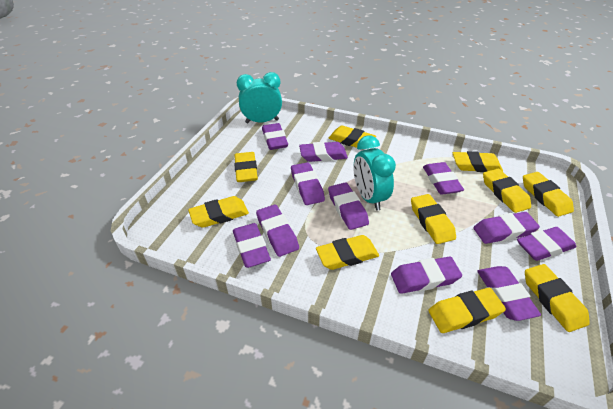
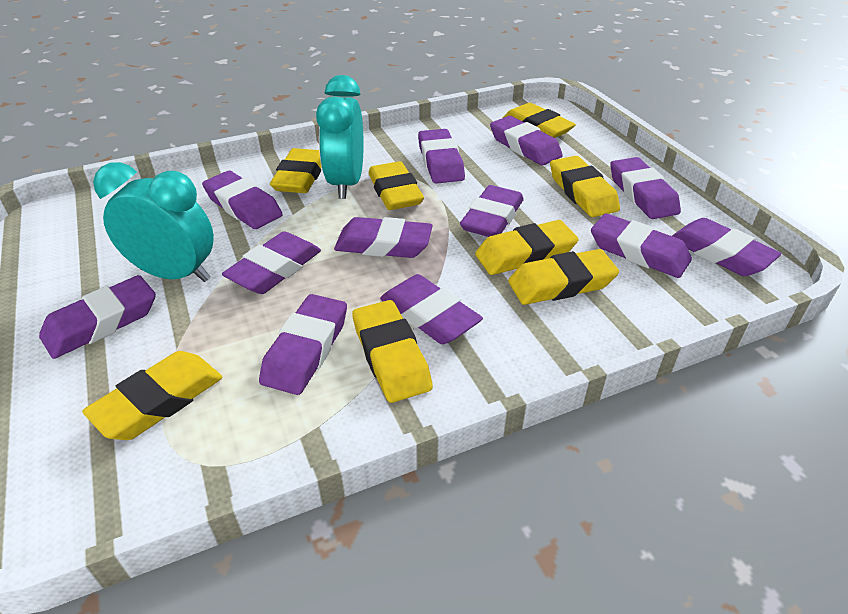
purple eraser: 11 -> 12
yellow eraser: 10 -> 8

